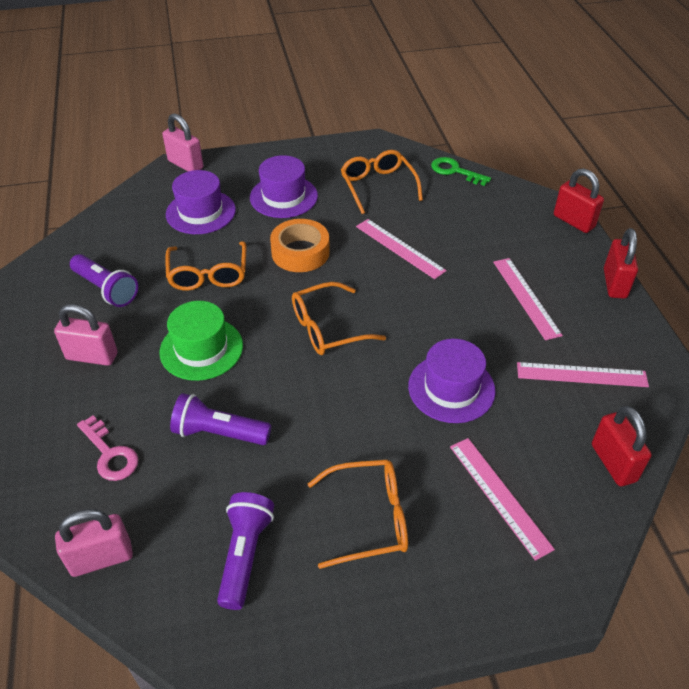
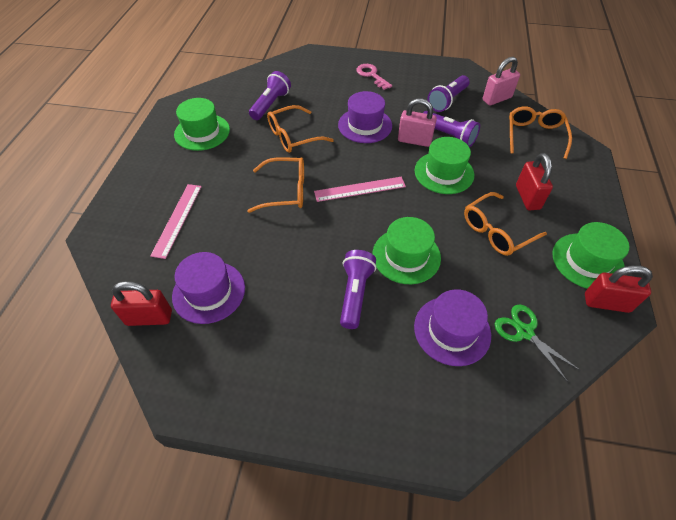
green hat: 1 -> 4
green key: 1 -> 0
green scissors: 0 -> 1
orange tape: 1 -> 0
pink padlock: 3 -> 2
pink ruler: 4 -> 2
purple flashlight: 3 -> 4

